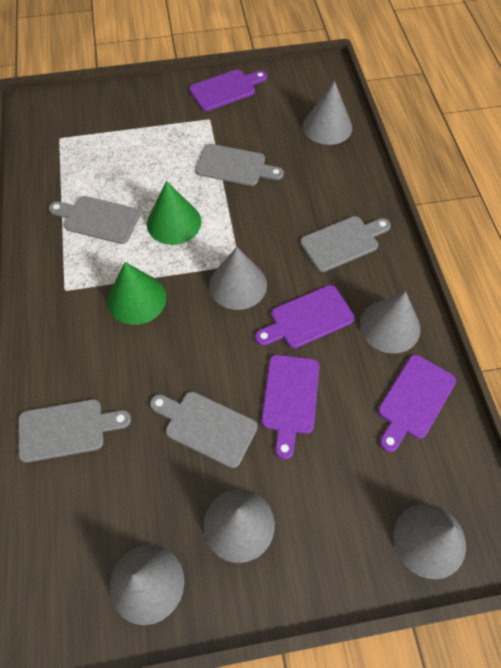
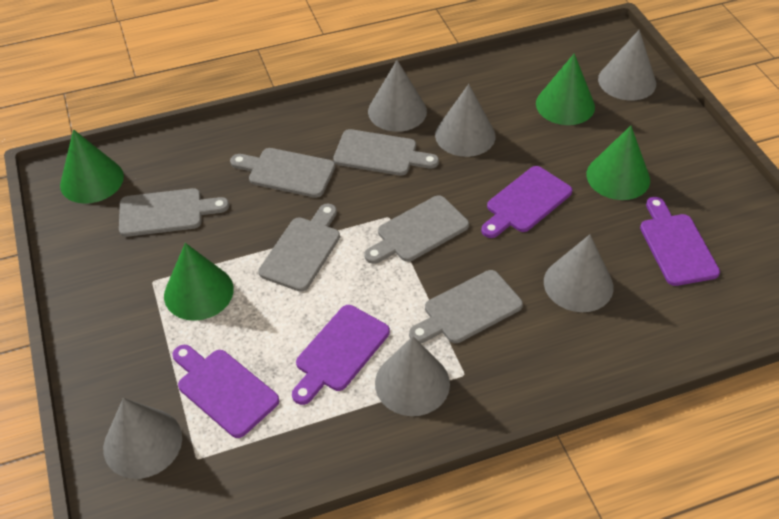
green cone: 2 -> 4
grey cutting board: 5 -> 6

